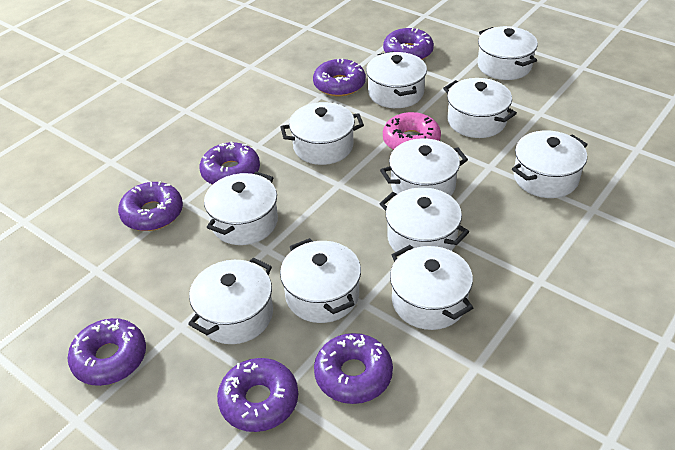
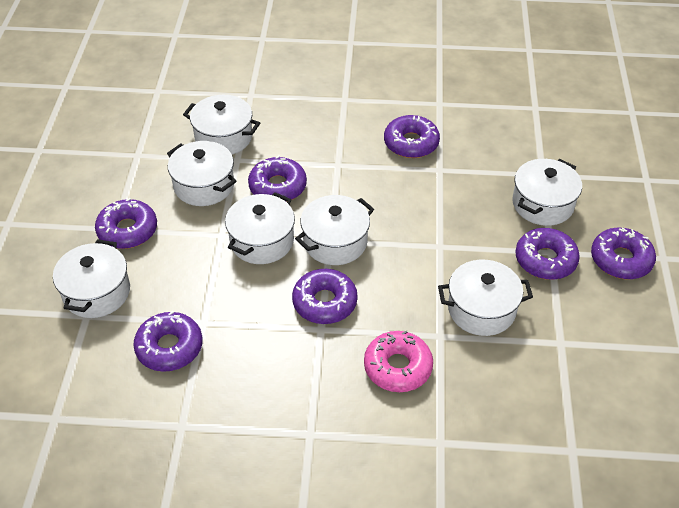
white pot: 11 -> 7

